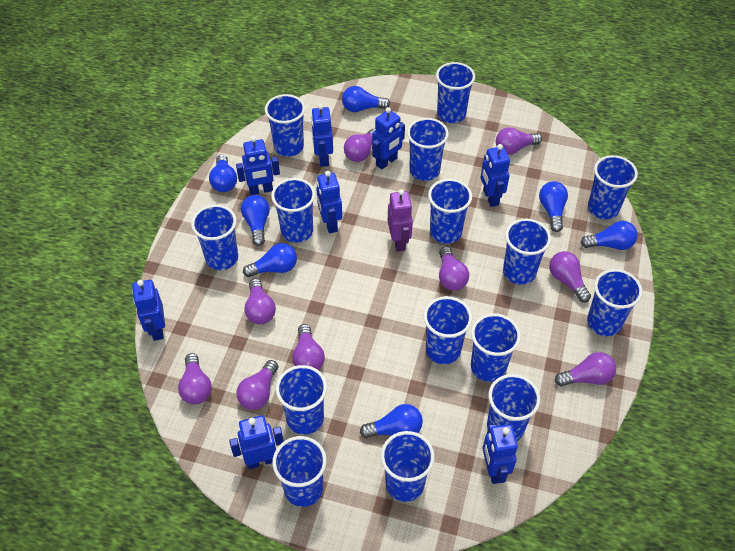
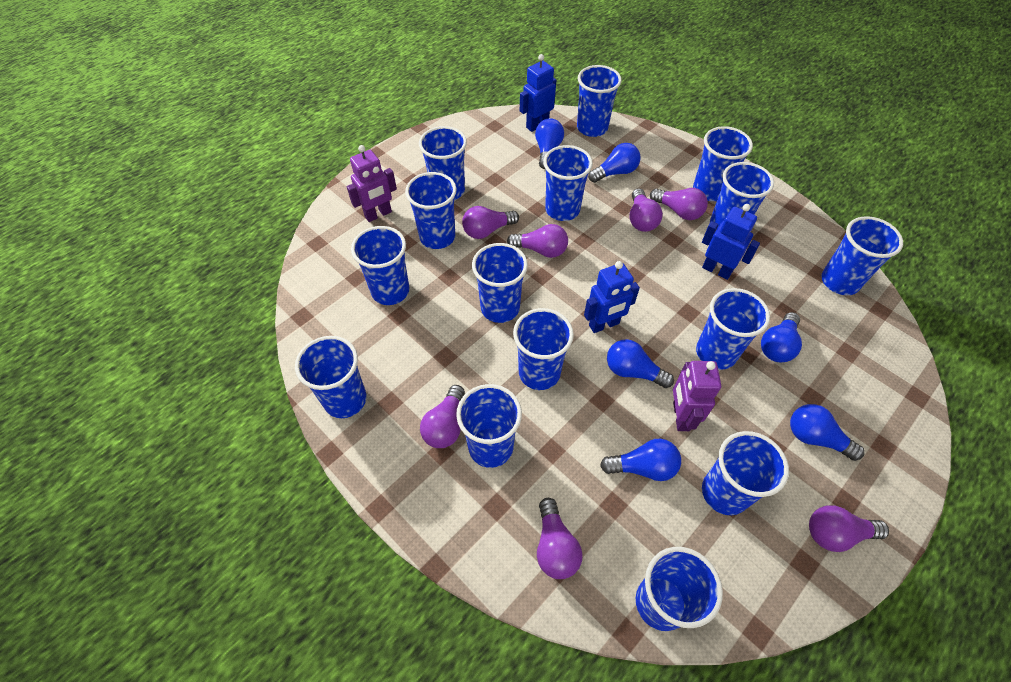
blue light bulb: 7 -> 6
blue robot: 8 -> 3
purple light bulb: 9 -> 7
purple robot: 1 -> 2

